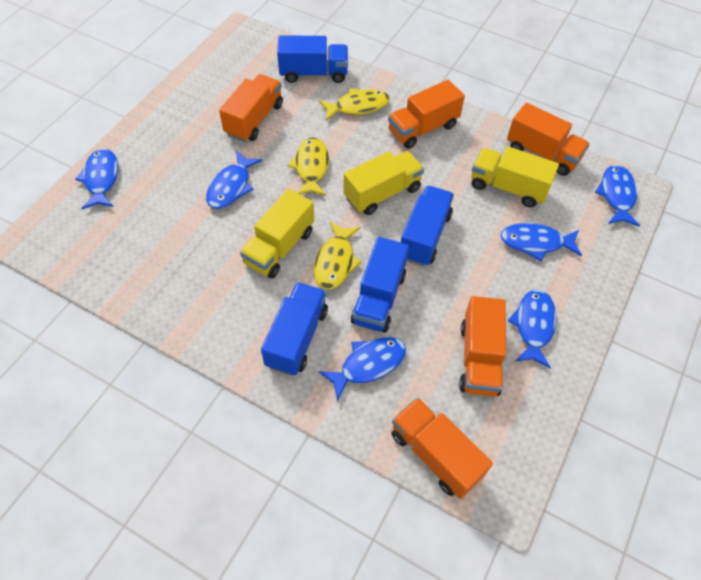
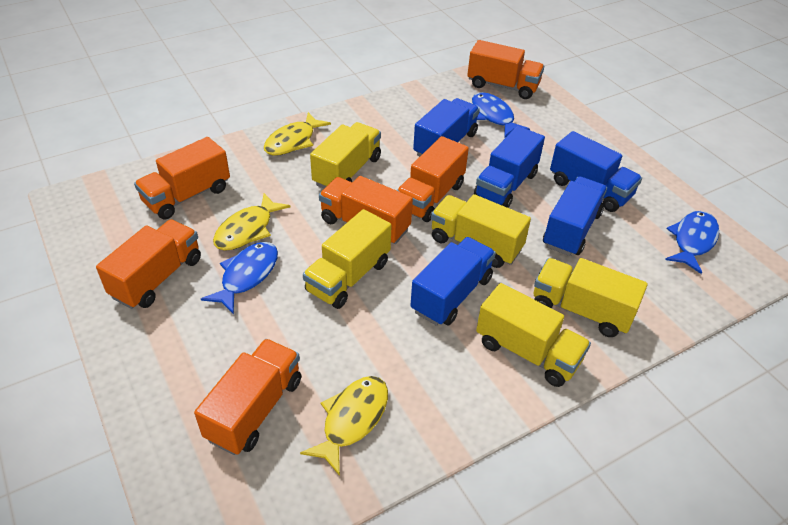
blue fish: 6 -> 3
blue truck: 4 -> 5
orange truck: 5 -> 6
yellow truck: 3 -> 5

